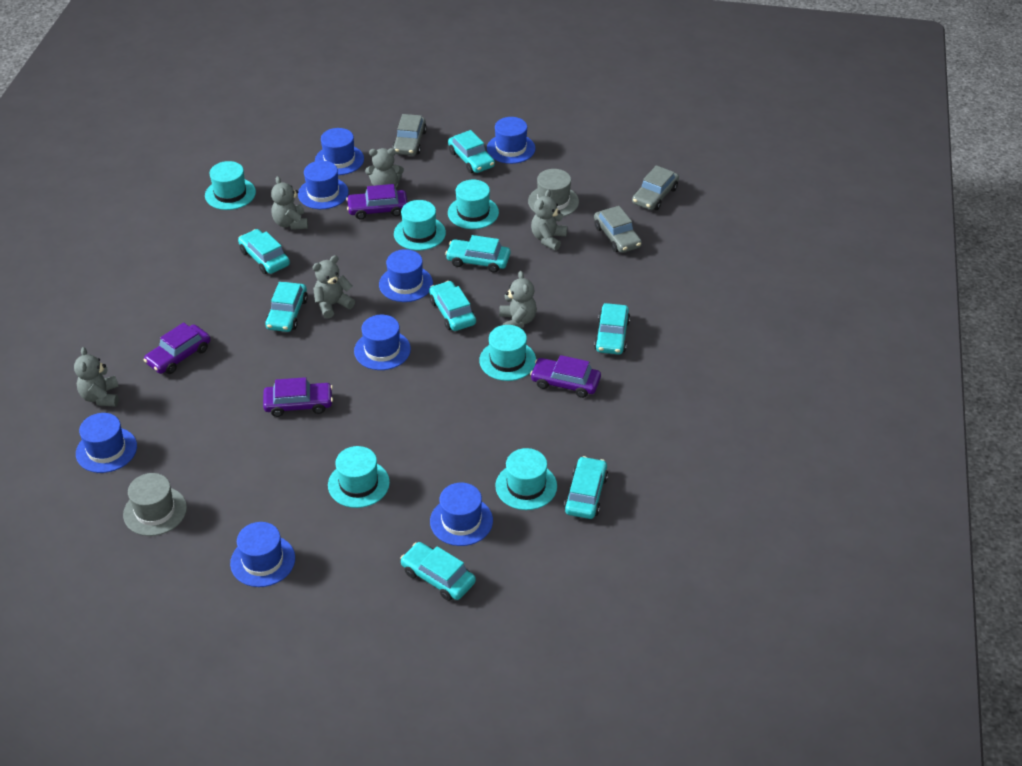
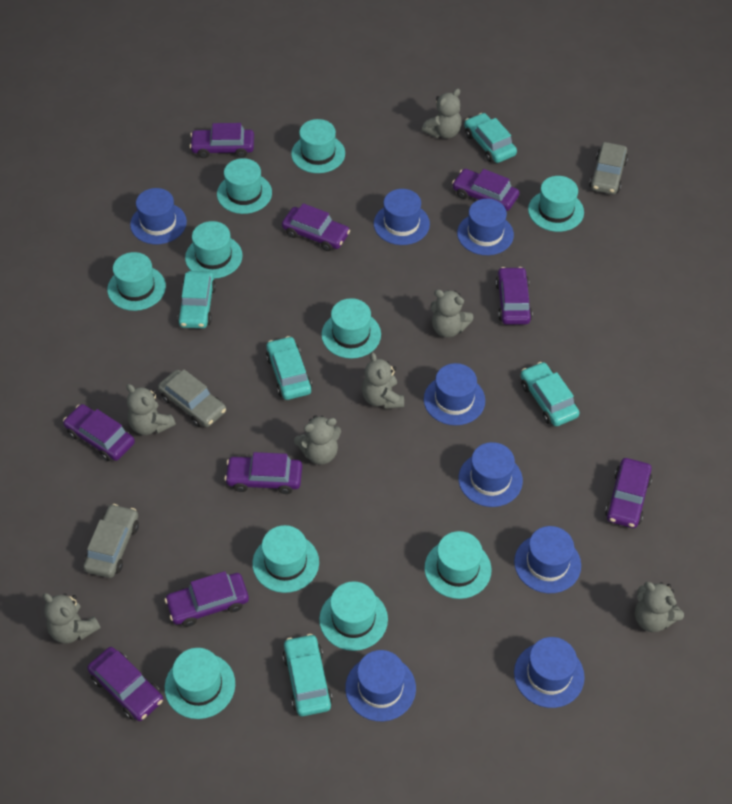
grey hat: 2 -> 0
grey teddy bear: 6 -> 7
purple car: 4 -> 9
turquoise car: 8 -> 5
turquoise hat: 6 -> 10

